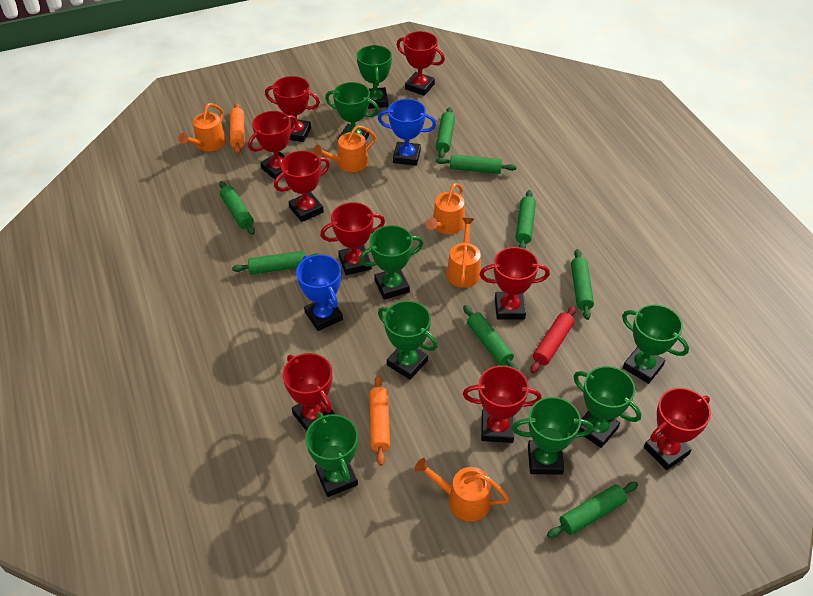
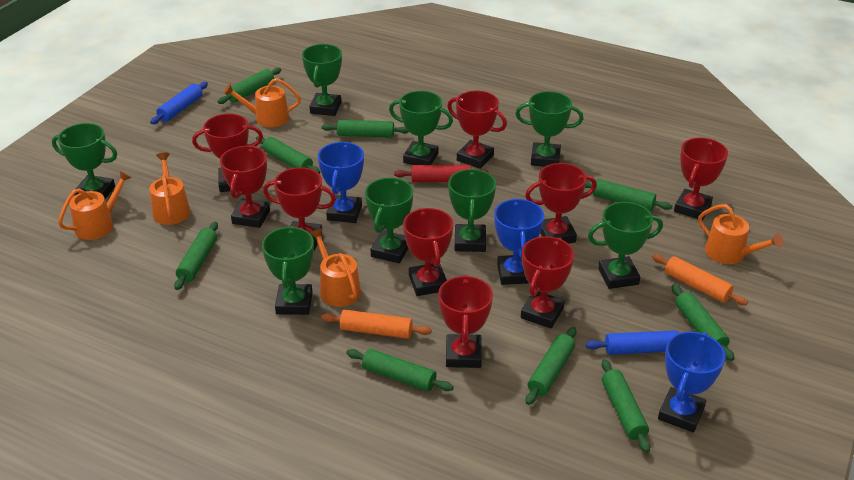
blue rolling pin: 0 -> 2
blue trophy: 2 -> 3
green rolling pin: 8 -> 9

